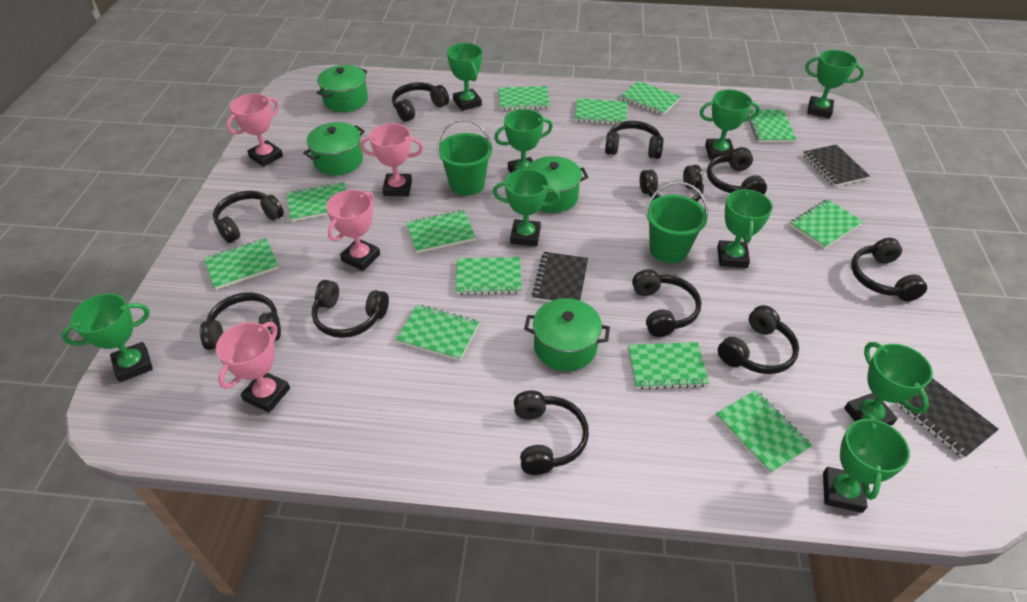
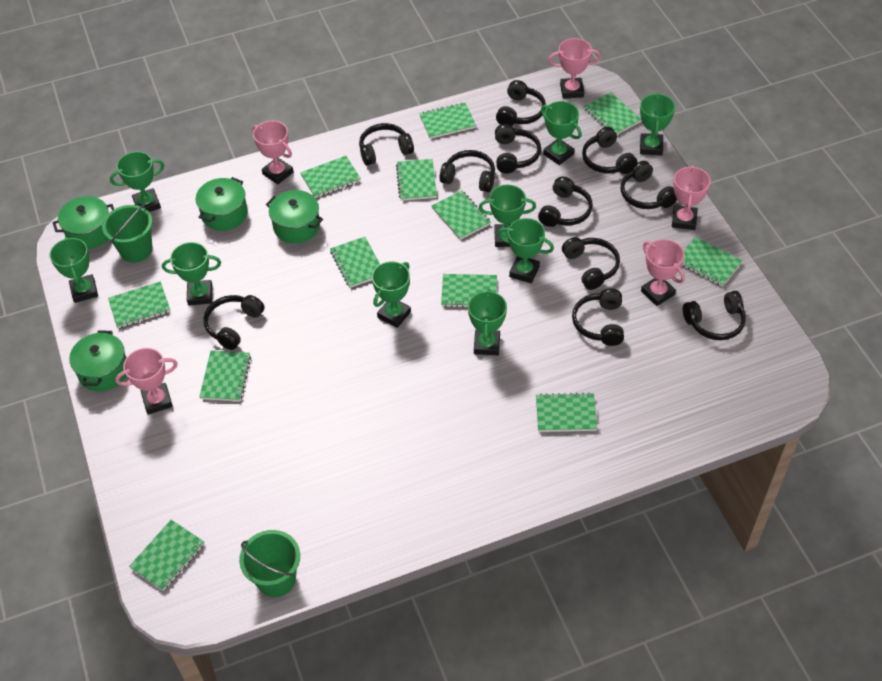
black notebook: 3 -> 0
pink trophy: 4 -> 5

